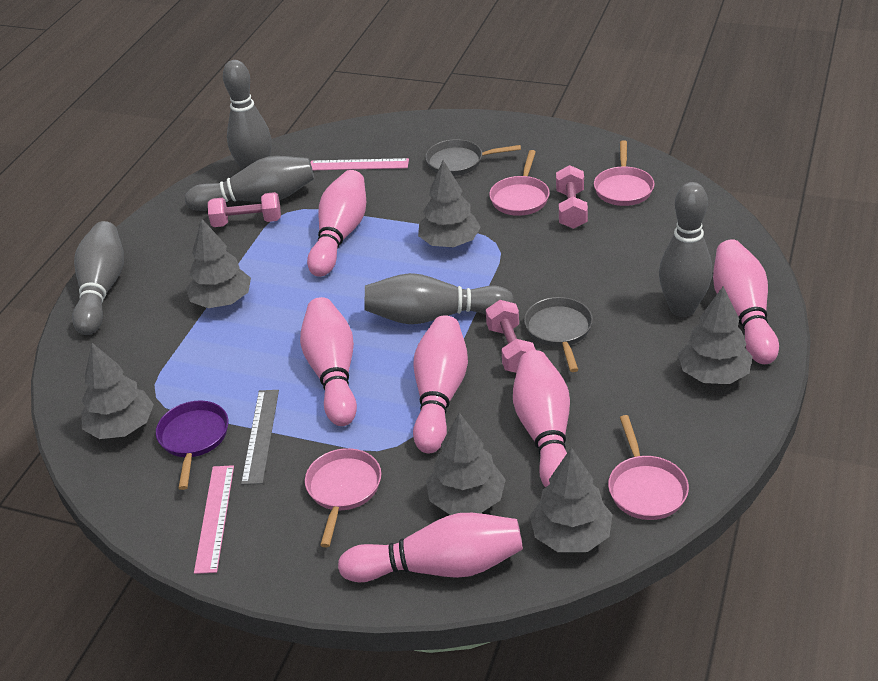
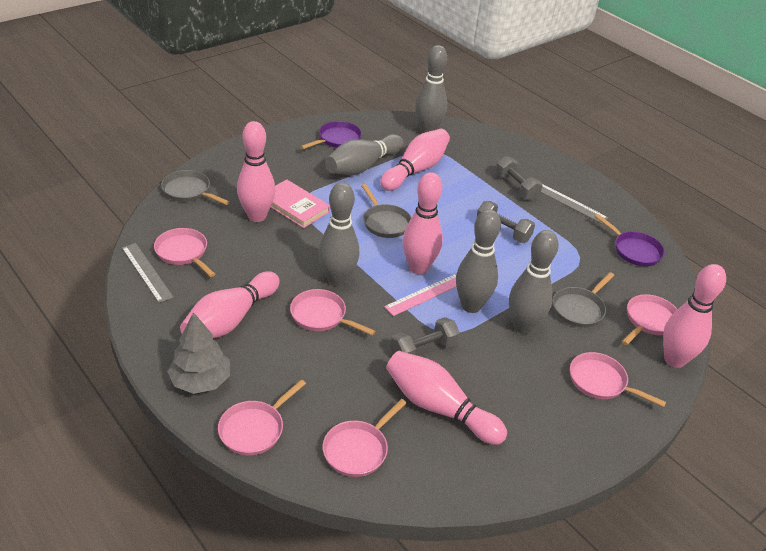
grey dumbbell: 0 -> 3
grey pan: 2 -> 3
grey ruler: 1 -> 2
grey tree: 6 -> 1
pink book: 0 -> 1
pink dumbbell: 3 -> 0
pink pan: 4 -> 6
pink ruler: 2 -> 1
purple pan: 1 -> 2

